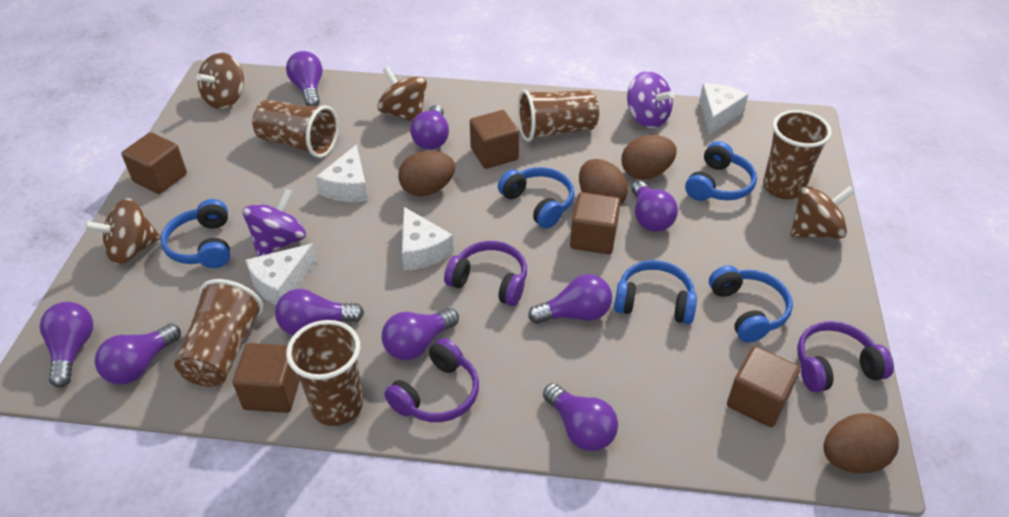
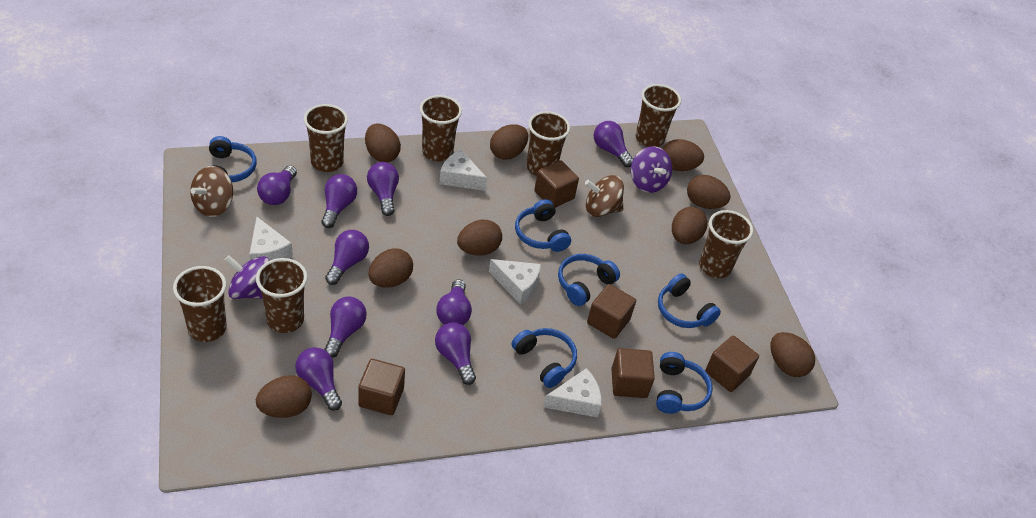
blue headphones: 5 -> 6
brown cup: 5 -> 7
brown egg: 4 -> 9
brown spinning top: 4 -> 2
purple headphones: 3 -> 0

